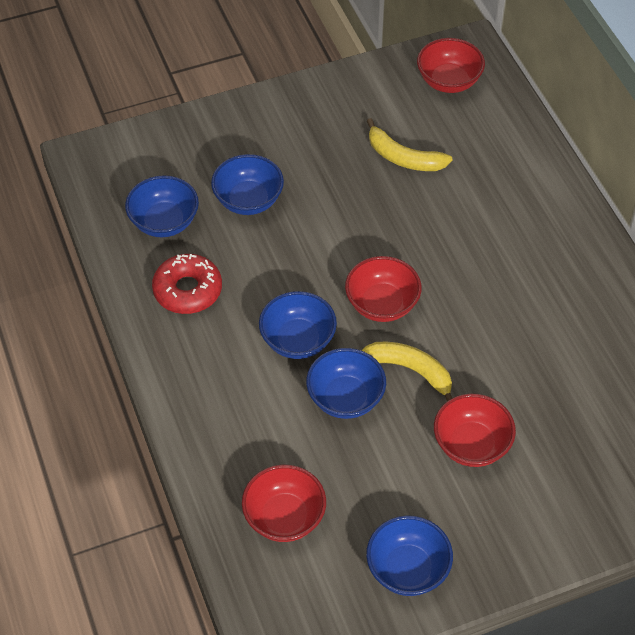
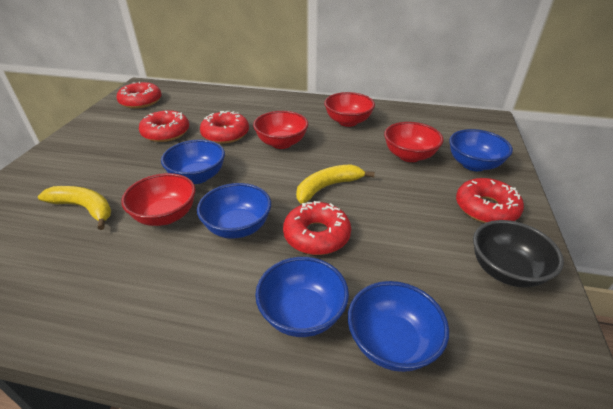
black bowl: 0 -> 1
red donut: 1 -> 5

